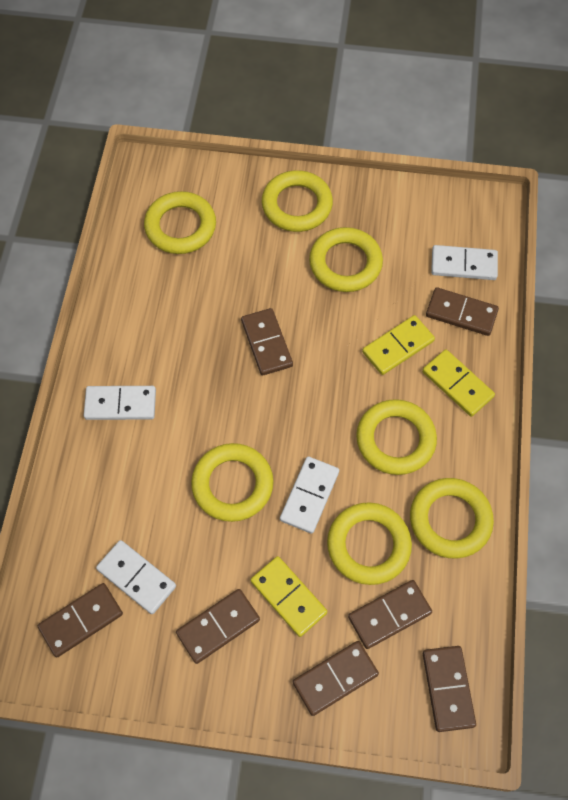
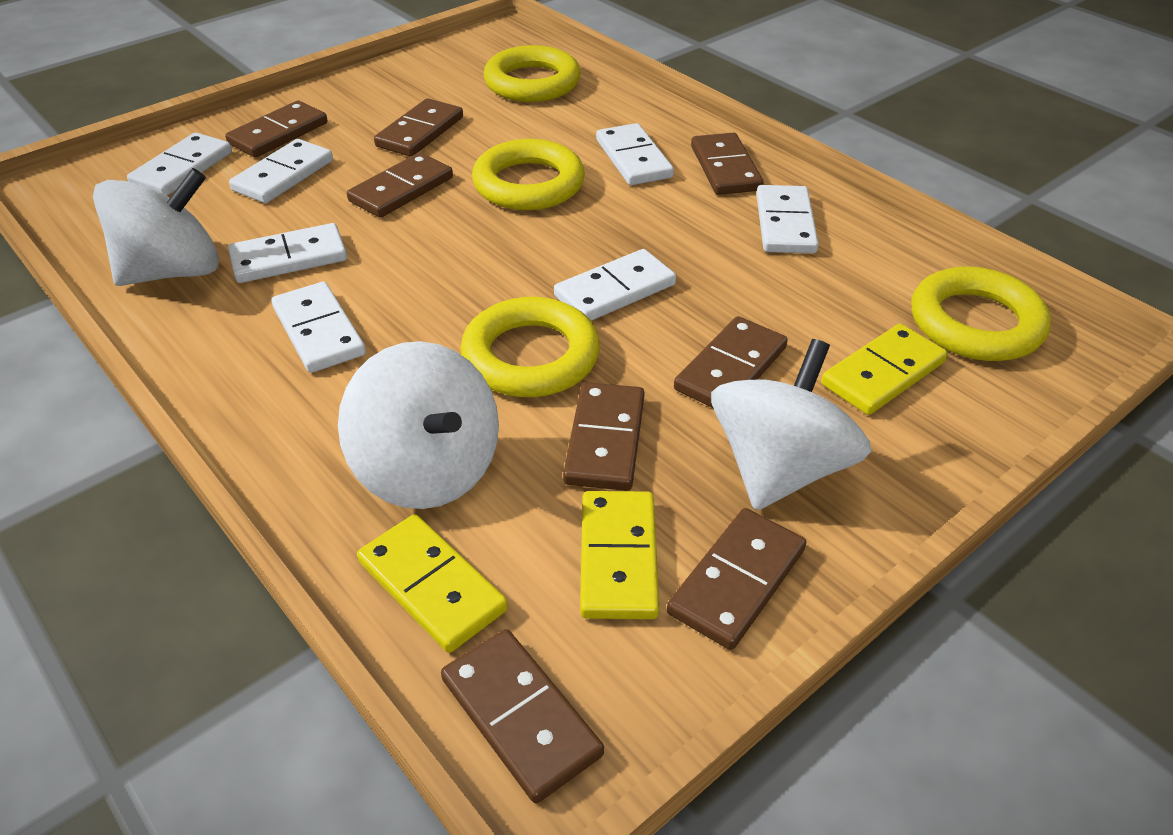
brown domino: 7 -> 8
white domino: 4 -> 7
white spinning top: 0 -> 3
yellow ring: 7 -> 4

